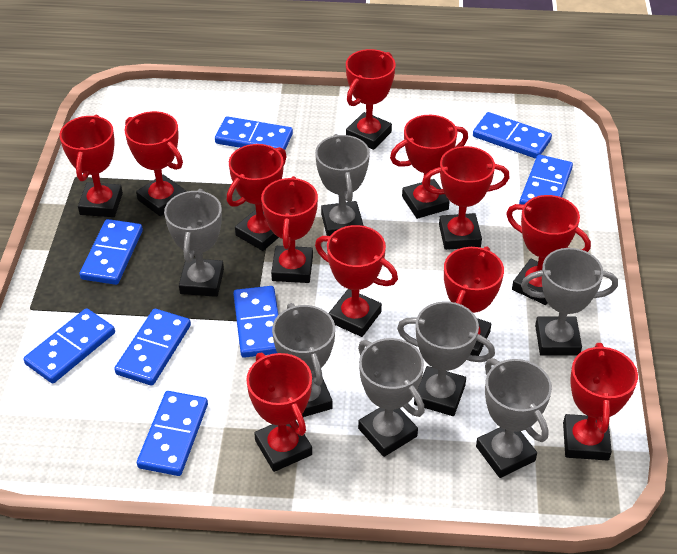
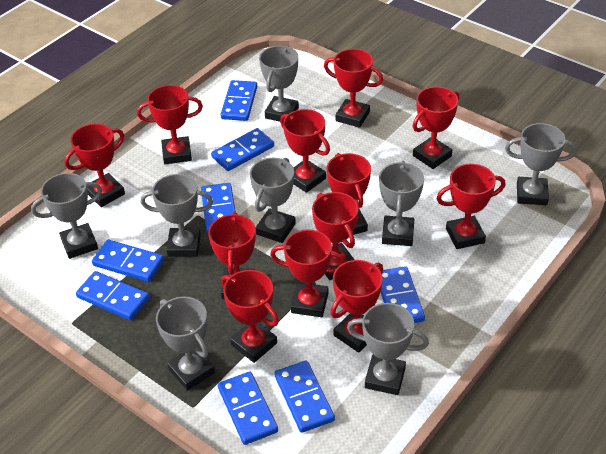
grey trophy: 7 -> 8

